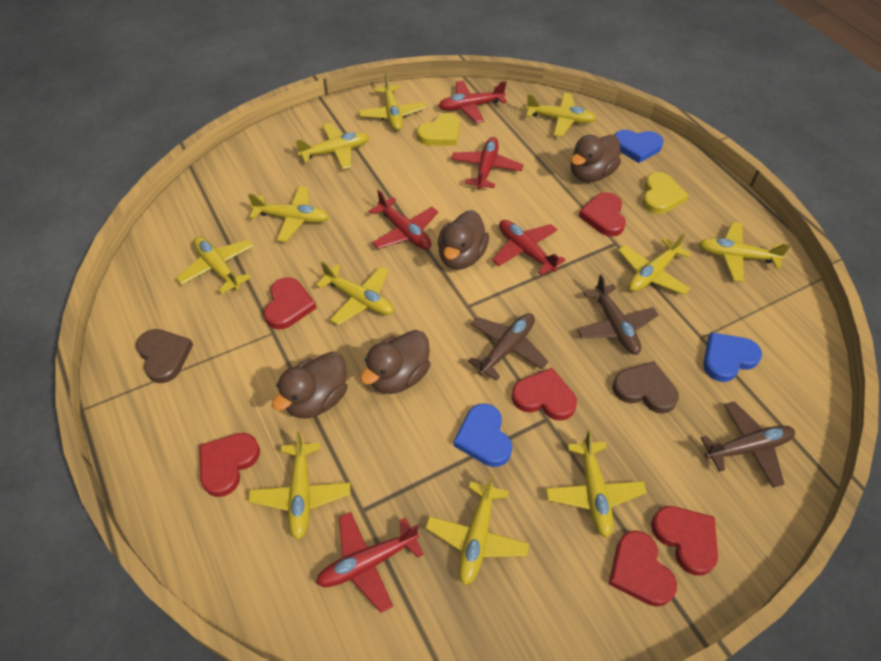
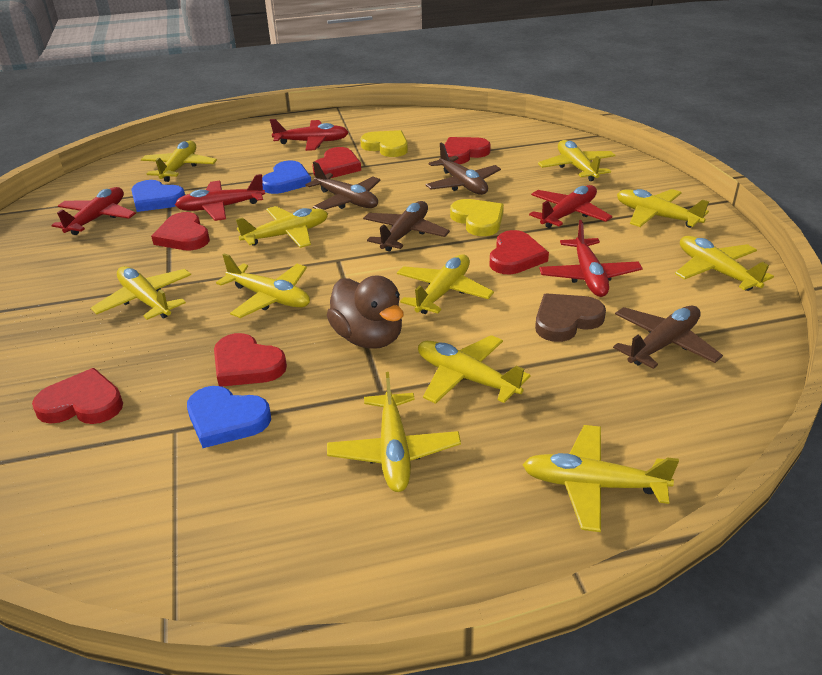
brown duck: 4 -> 1
brown heart: 2 -> 1
brown plane: 3 -> 4

